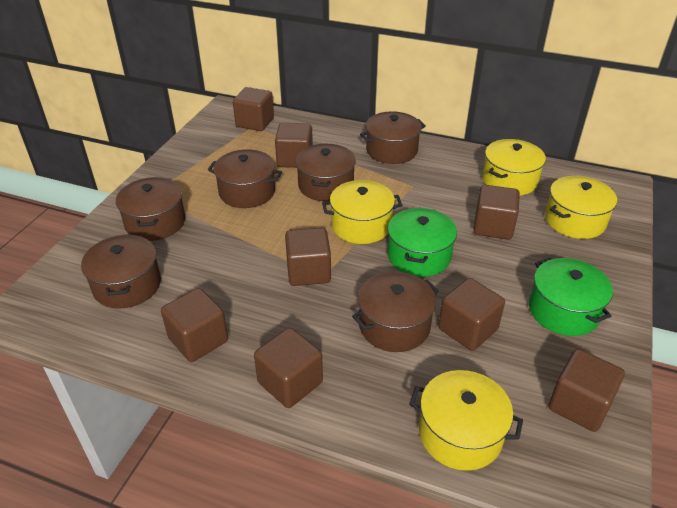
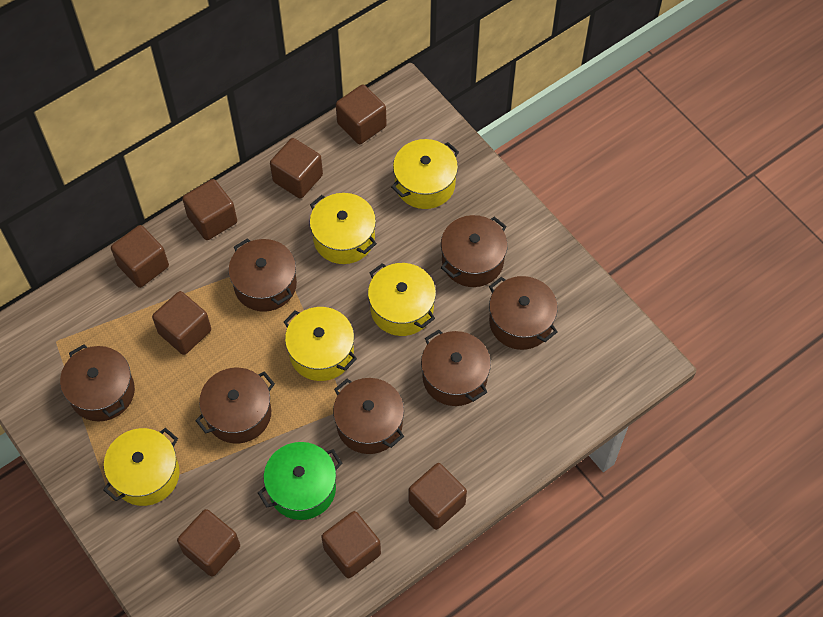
brown pot: 6 -> 7
green pot: 2 -> 1
yellow pot: 4 -> 5

